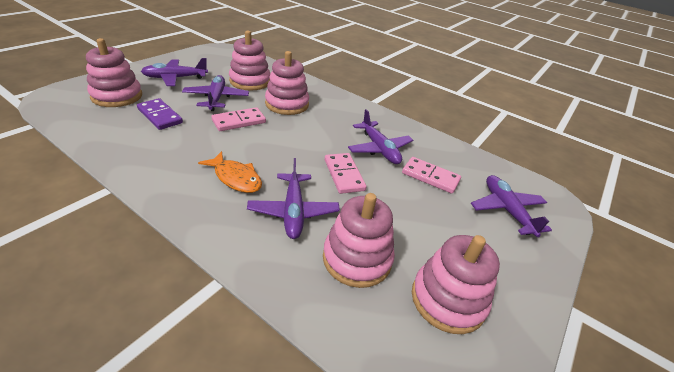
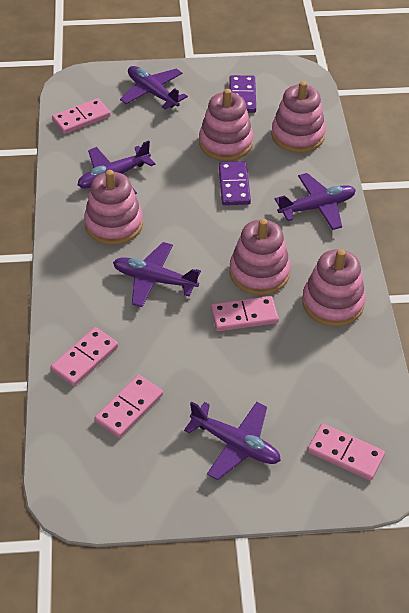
orange fish: 1 -> 0
pink domino: 3 -> 5
purple domino: 1 -> 2

